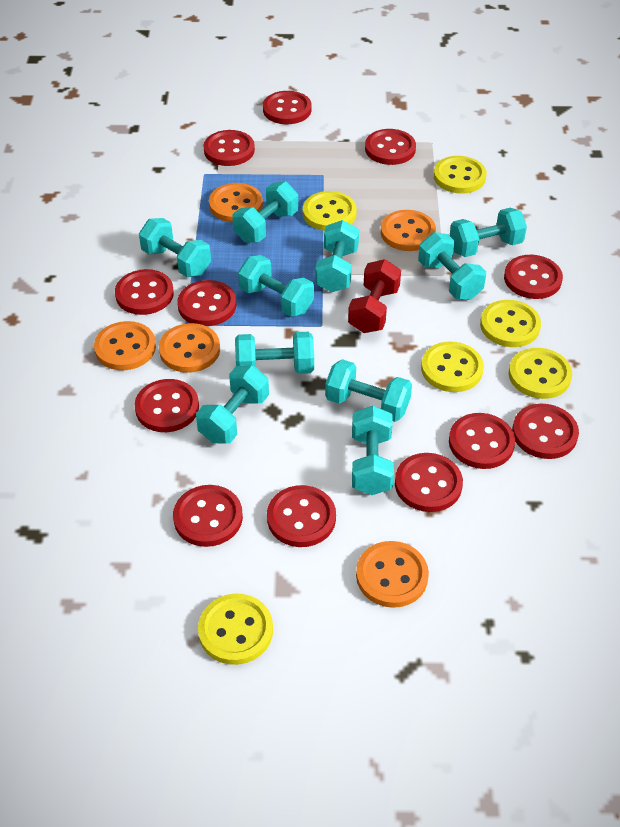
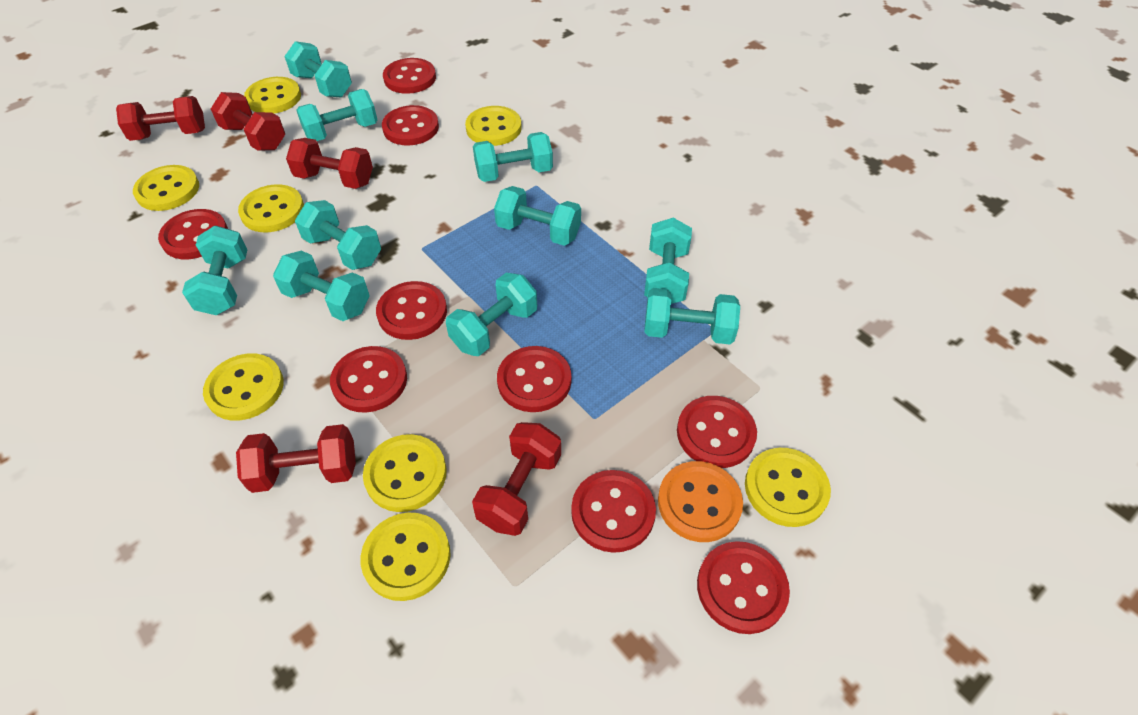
orange button: 5 -> 1
red button: 12 -> 9
red dumbbell: 1 -> 5
yellow button: 6 -> 8

